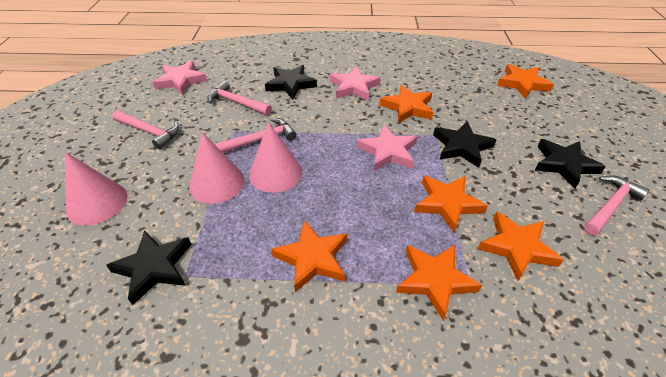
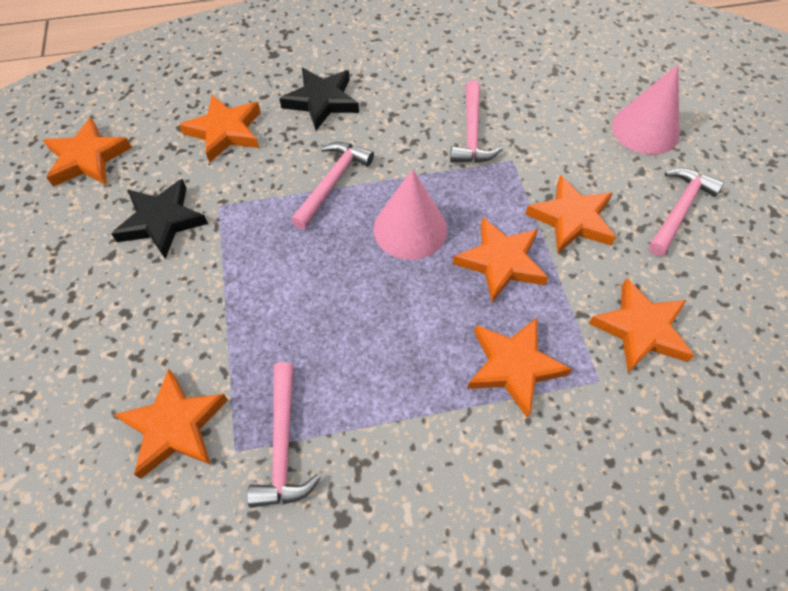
black star: 4 -> 2
orange star: 6 -> 7
pink cone: 3 -> 2
pink star: 3 -> 0

